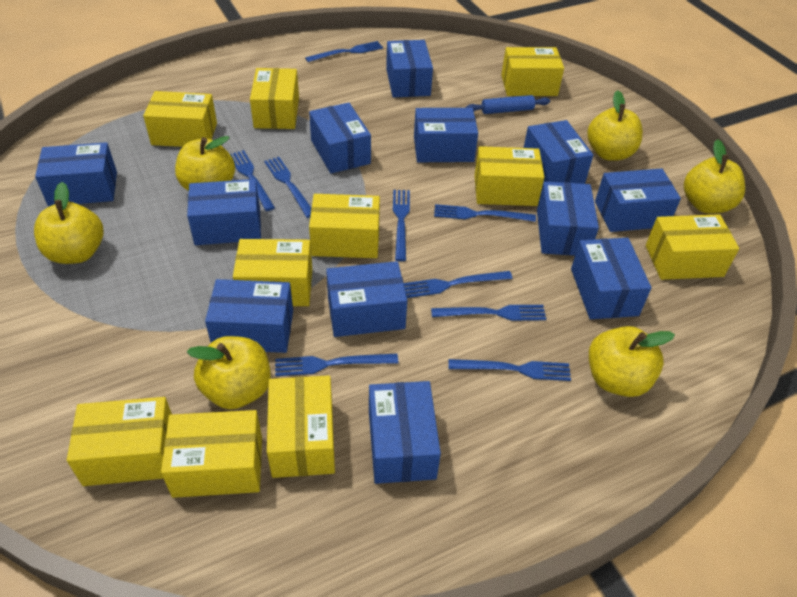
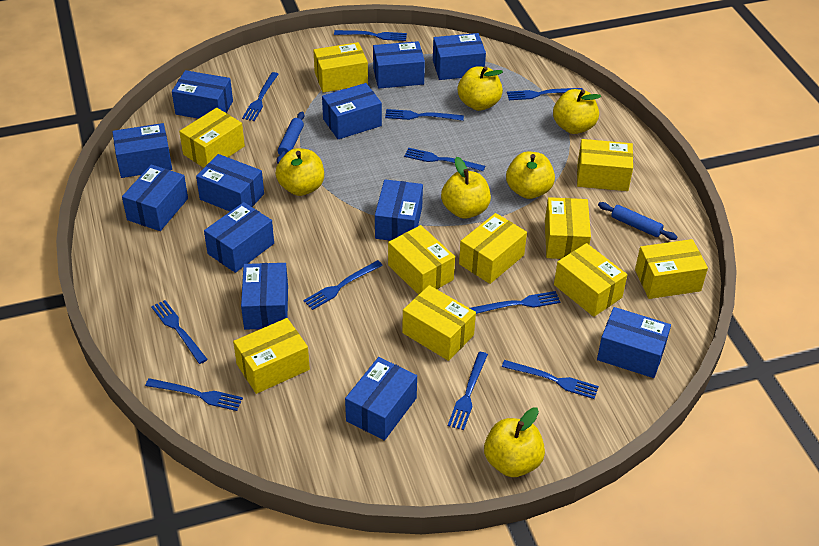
blue fork: 9 -> 11
blue rolling pin: 1 -> 2

